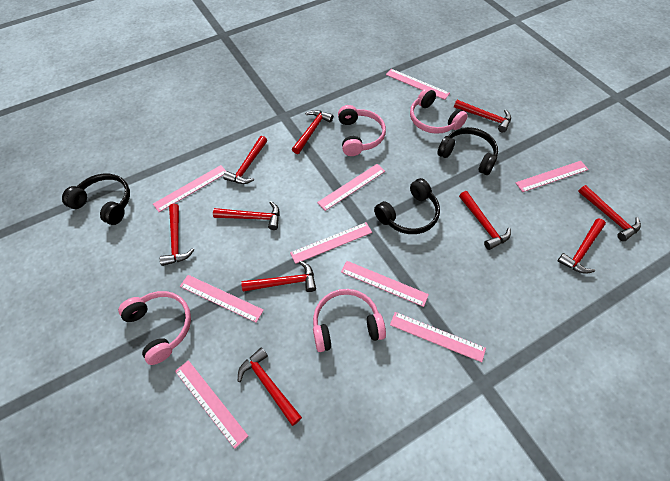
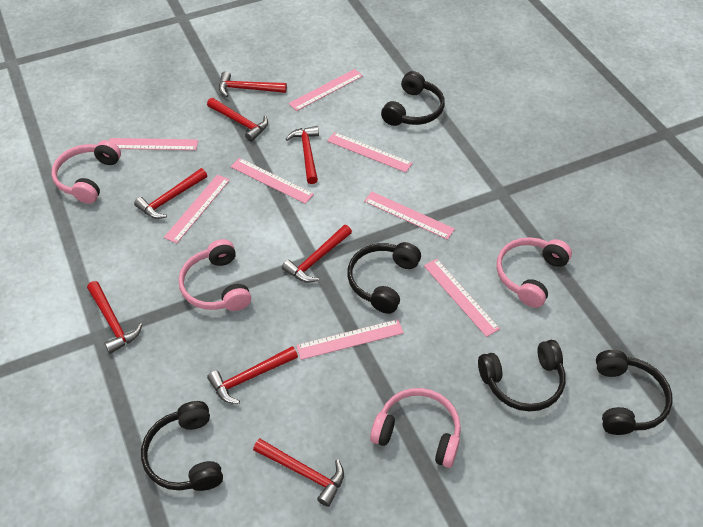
black headphones: 3 -> 5
pink ruler: 9 -> 8
red hammer: 10 -> 8

